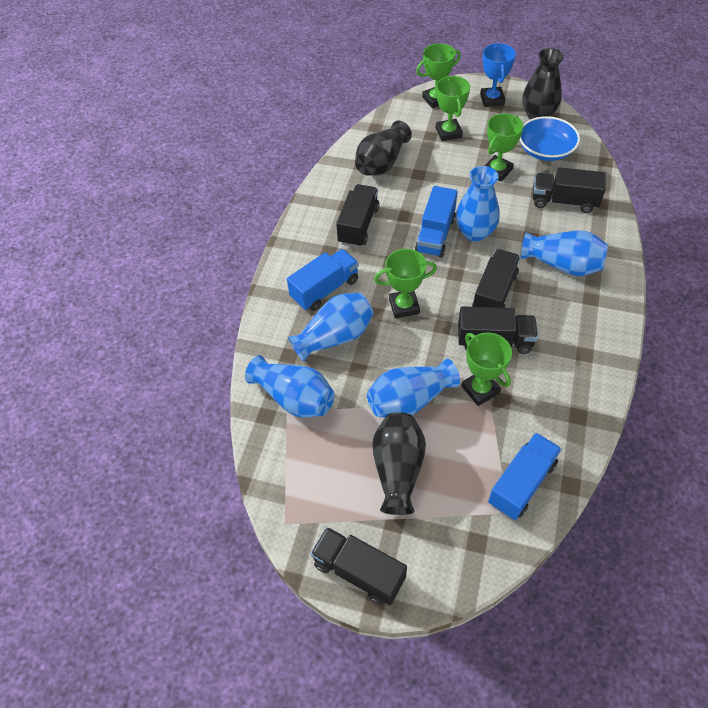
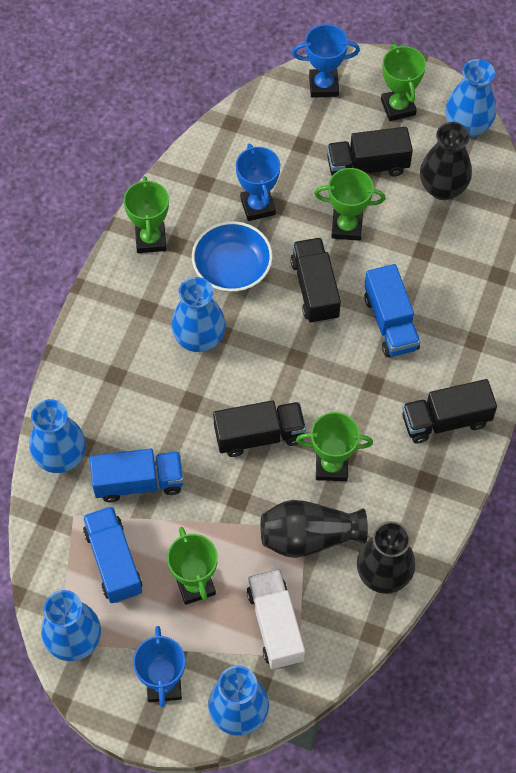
black truck: 5 -> 4
blue trophy: 1 -> 3
white truck: 0 -> 1

